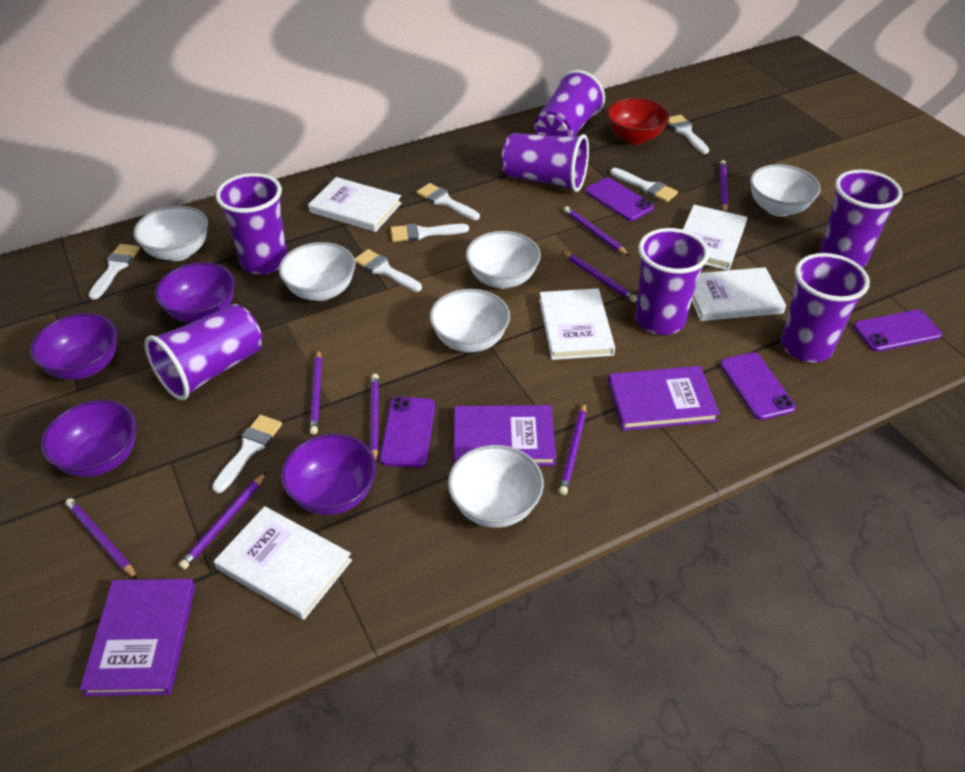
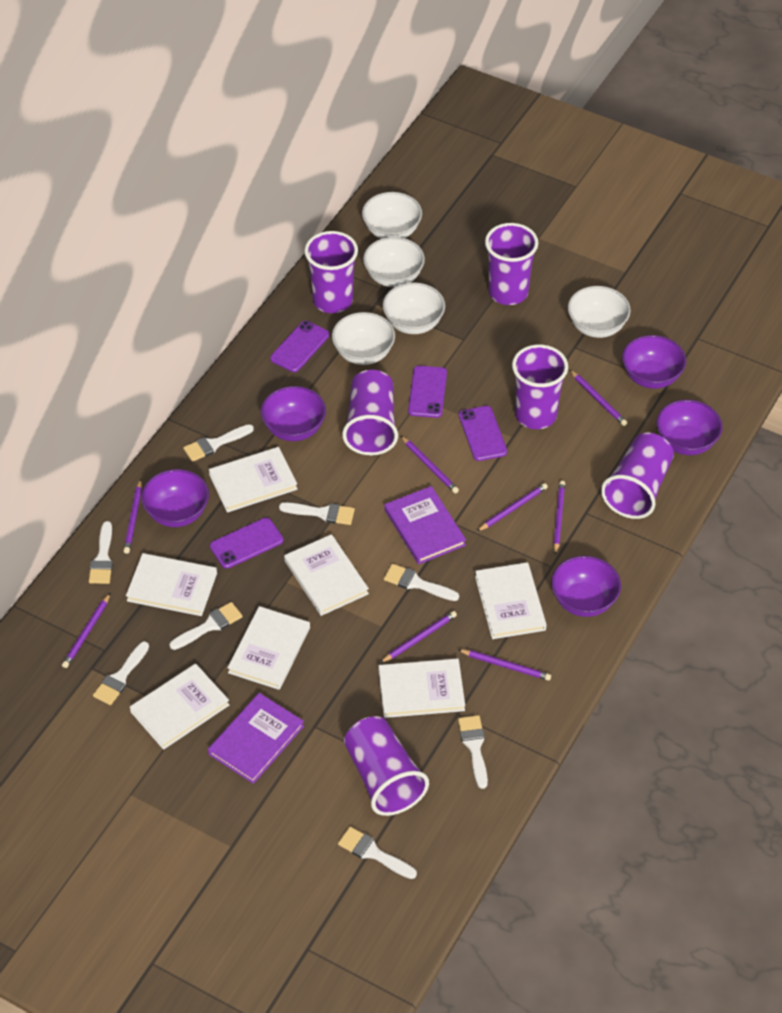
purple book: 3 -> 2
purple bowl: 4 -> 5
purple cup: 7 -> 6
red bowl: 1 -> 0
white book: 5 -> 7
white bowl: 6 -> 5
white brush: 7 -> 8

